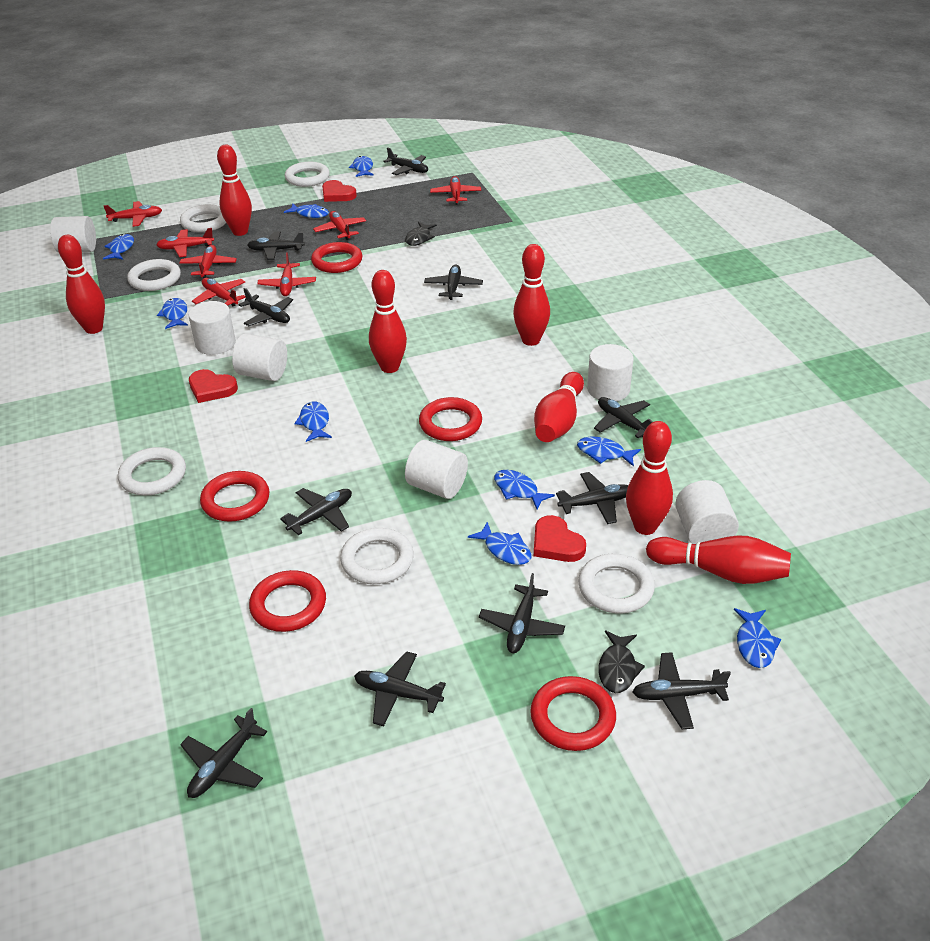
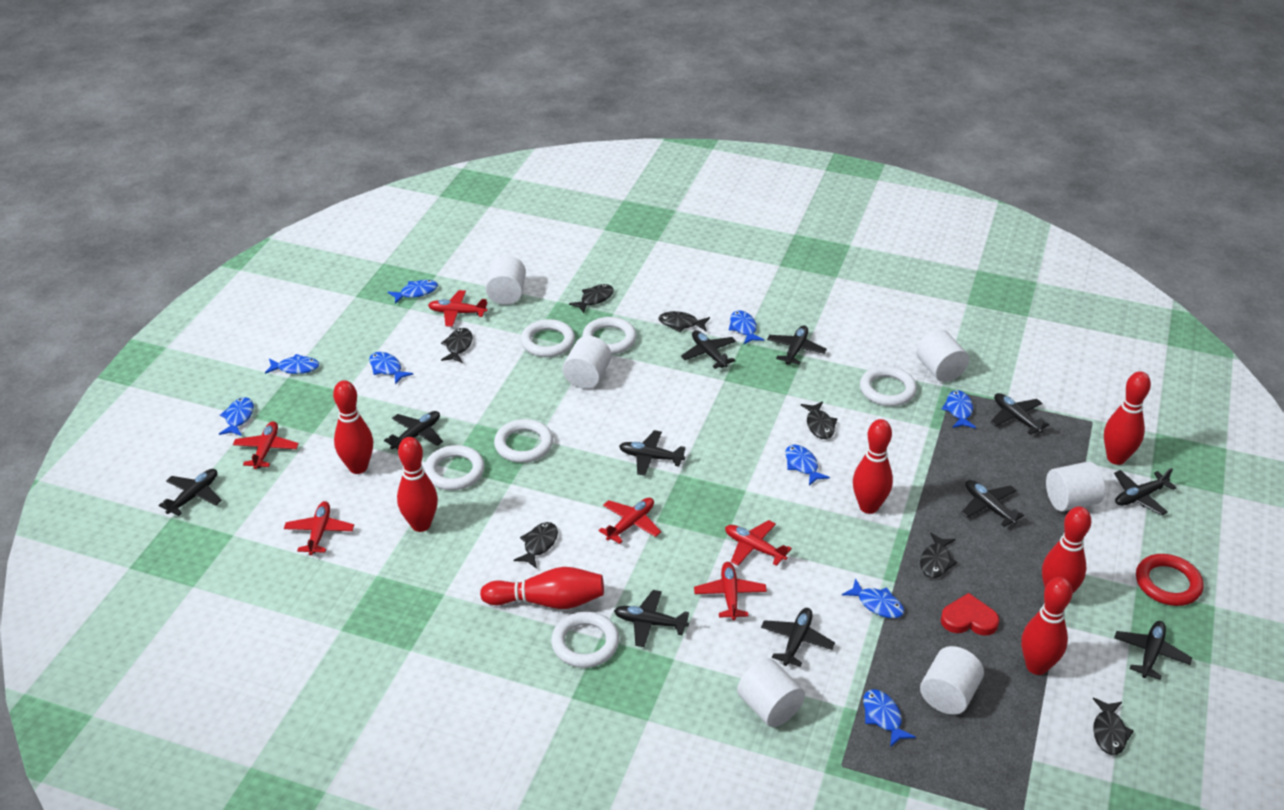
black fish: 2 -> 7
red heart: 3 -> 1
red plane: 7 -> 6
red ring: 5 -> 1

